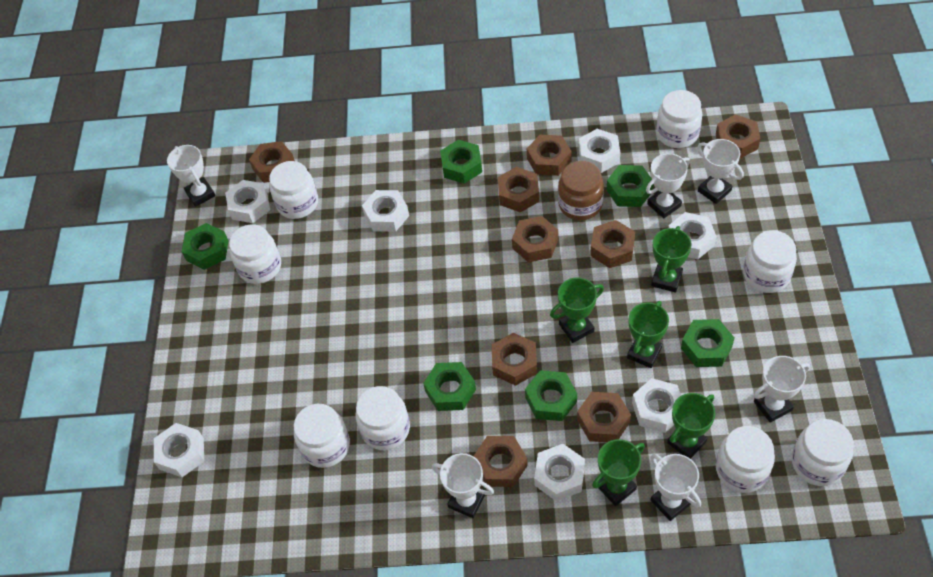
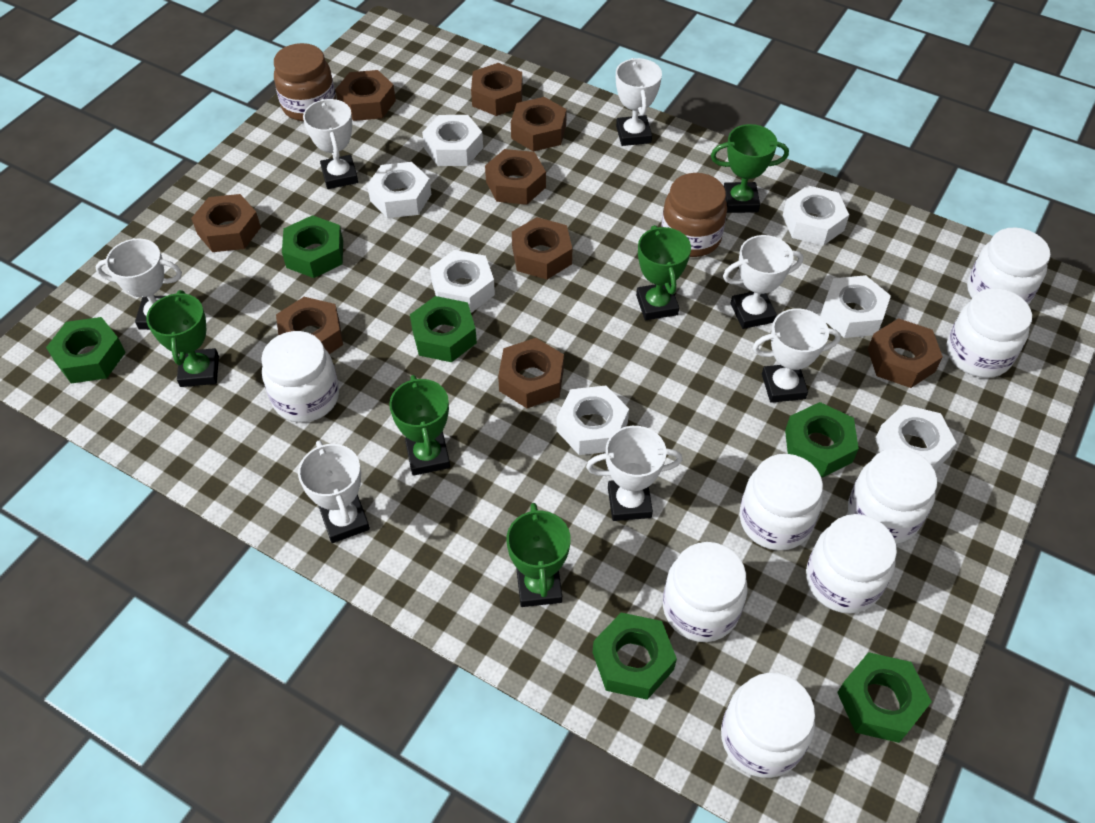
brown jar: 1 -> 2
white trophy: 6 -> 7

